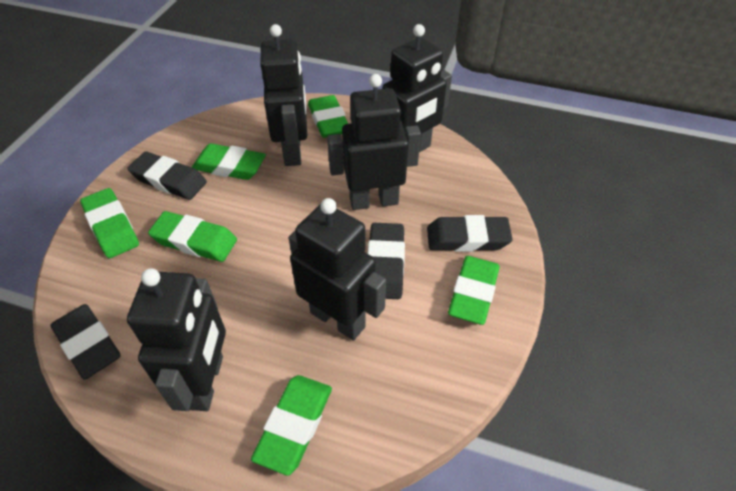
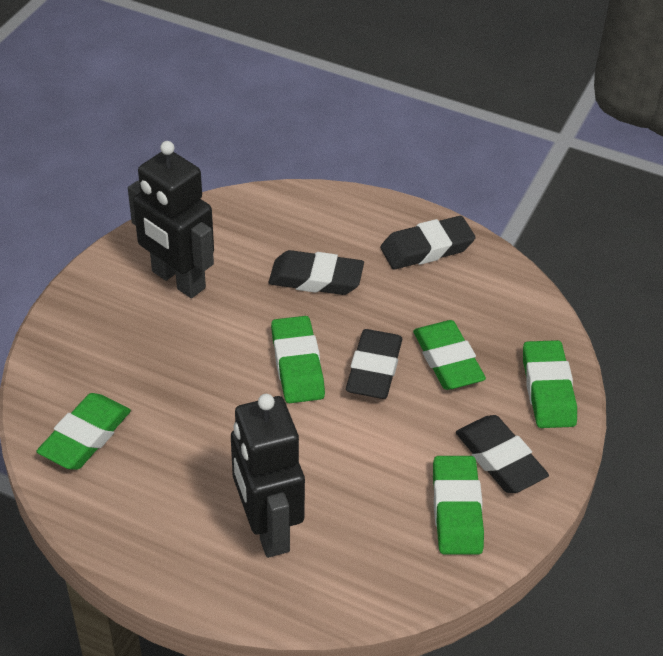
black robot: 5 -> 2
green eraser: 6 -> 5

